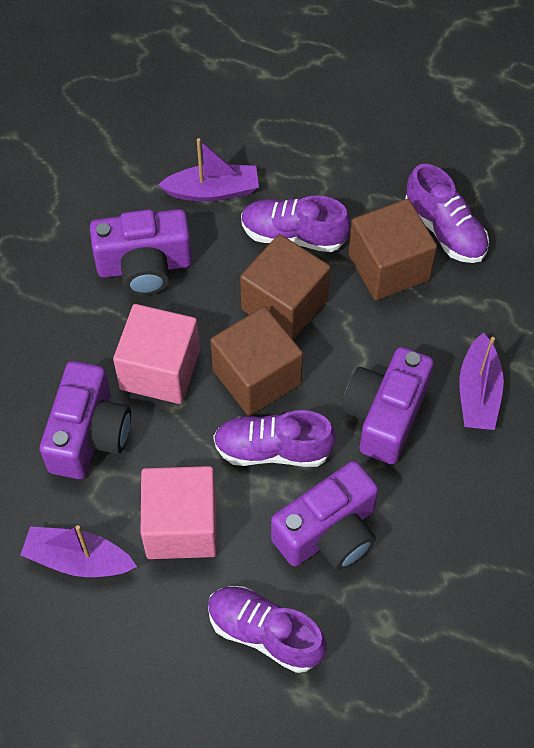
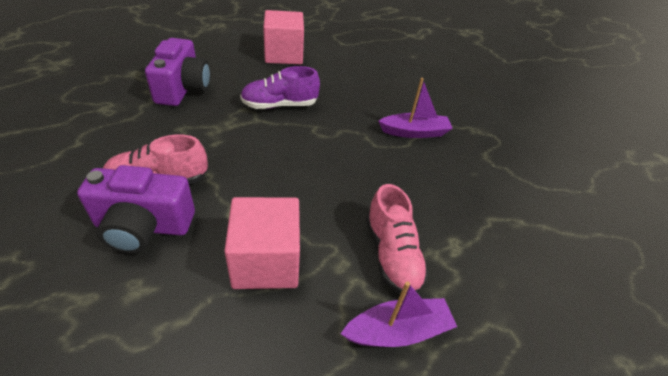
brown cube: 3 -> 0
pink shoe: 0 -> 2
purple boat: 3 -> 2
purple camera: 4 -> 2
purple shoe: 4 -> 1

